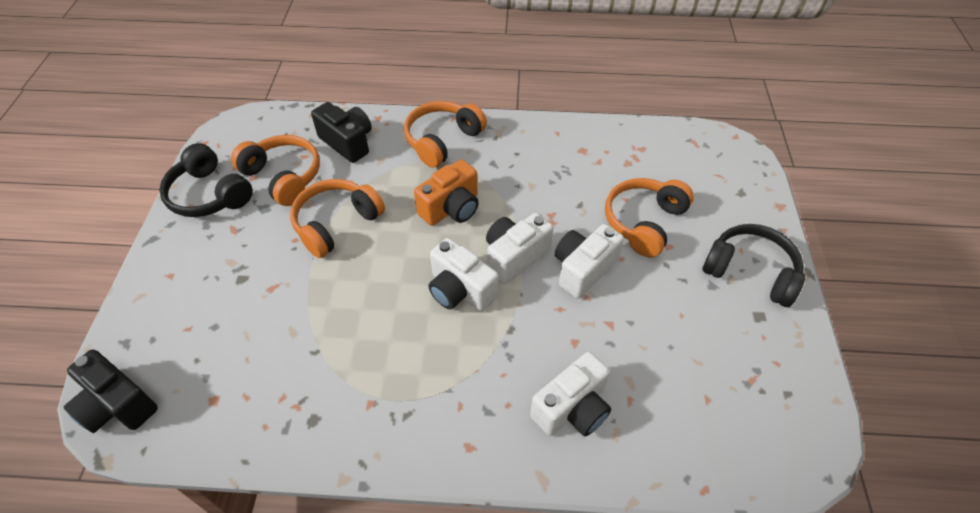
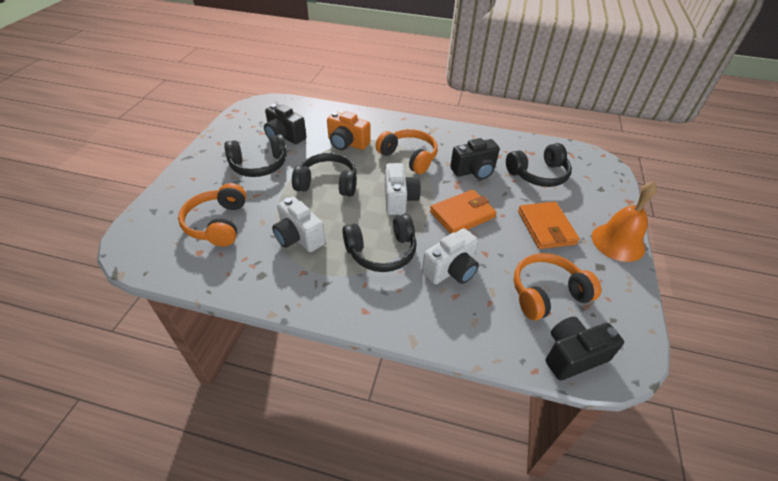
black camera: 2 -> 3
black headphones: 2 -> 4
orange bell: 0 -> 1
orange headphones: 4 -> 3
orange wallet: 0 -> 2
white camera: 4 -> 3

